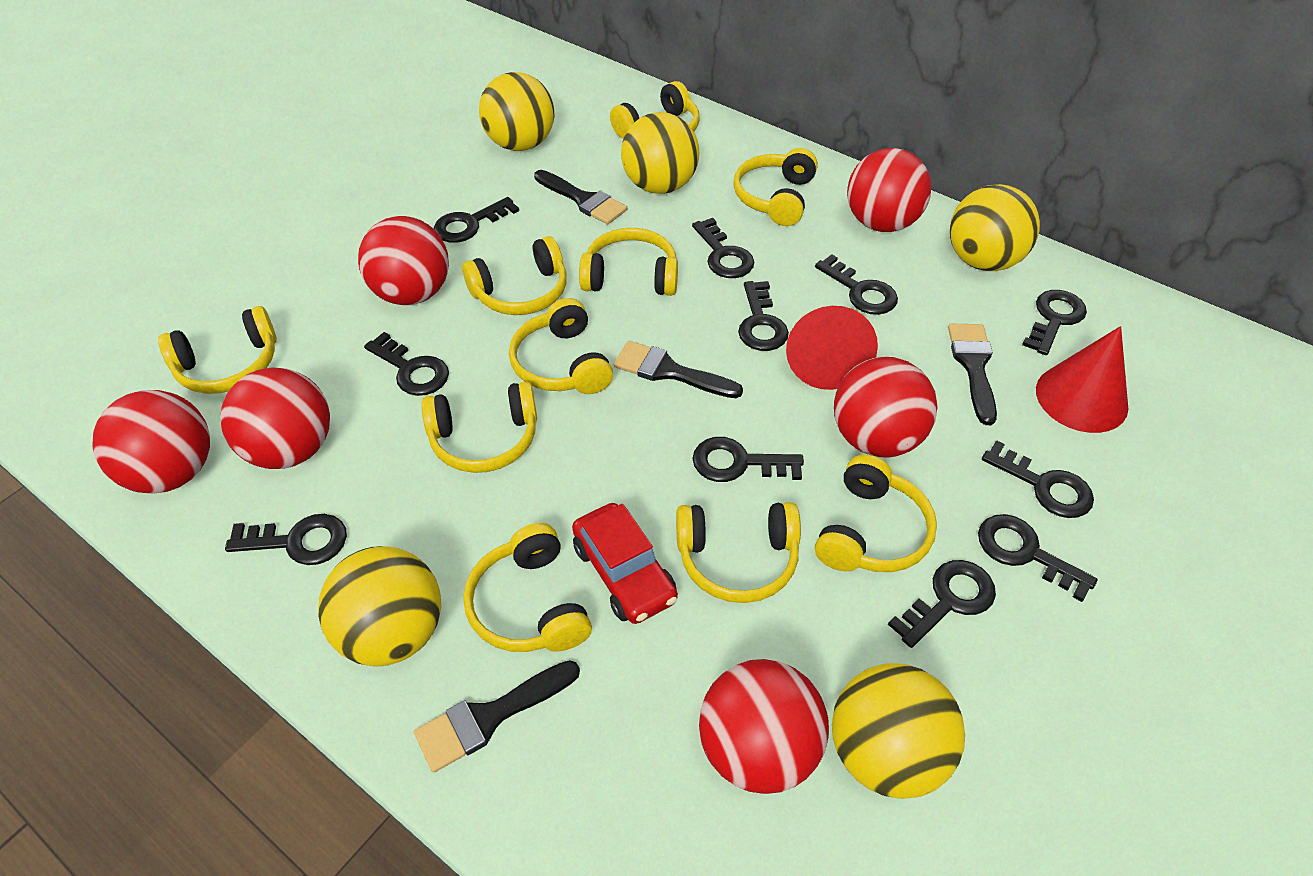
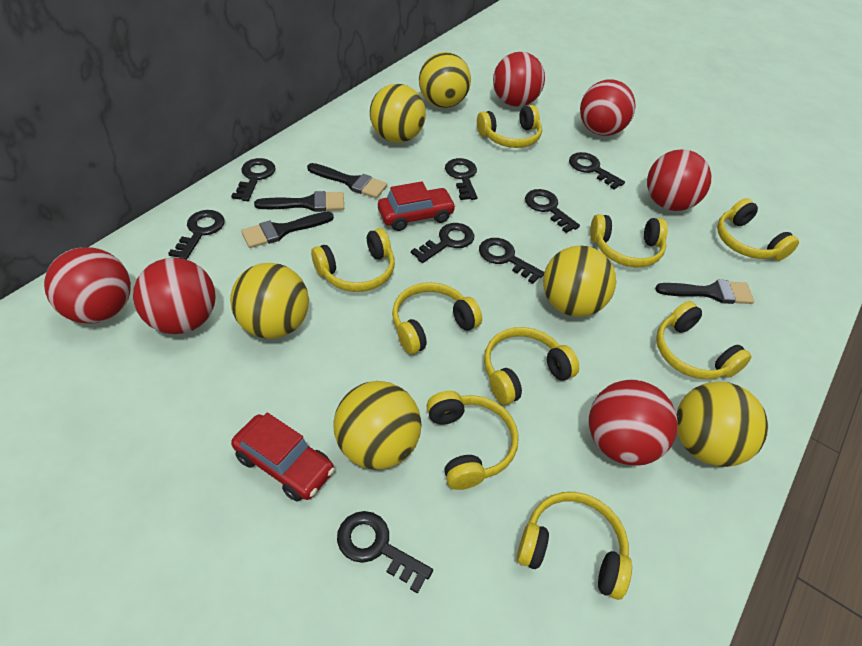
black key: 11 -> 8
red car: 1 -> 2
red cone: 2 -> 0
yellow ball: 5 -> 6
yellow headphones: 10 -> 9

